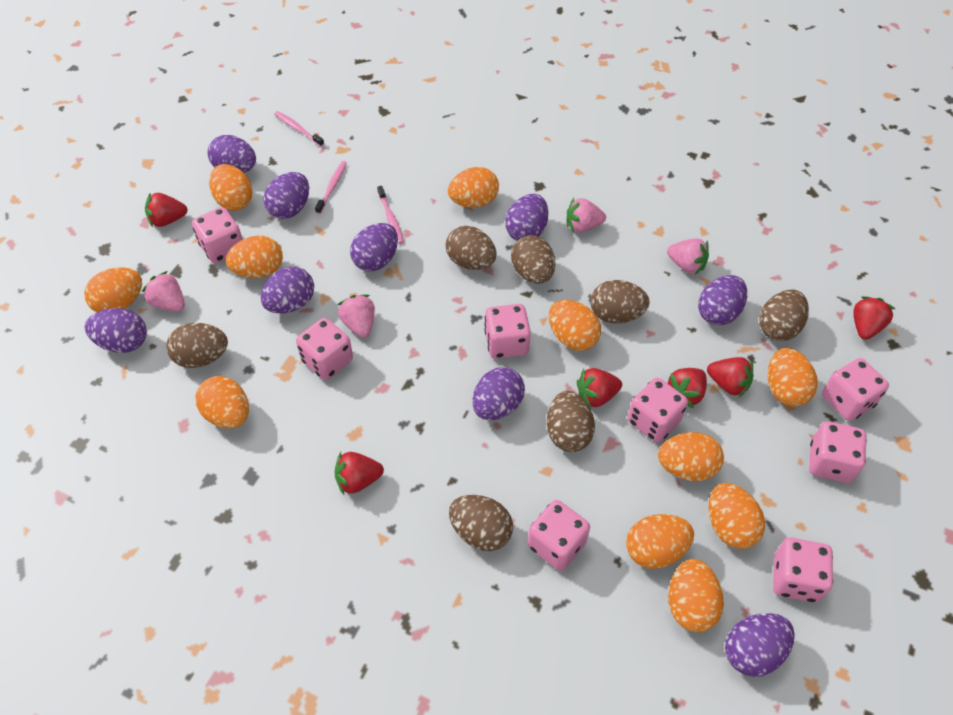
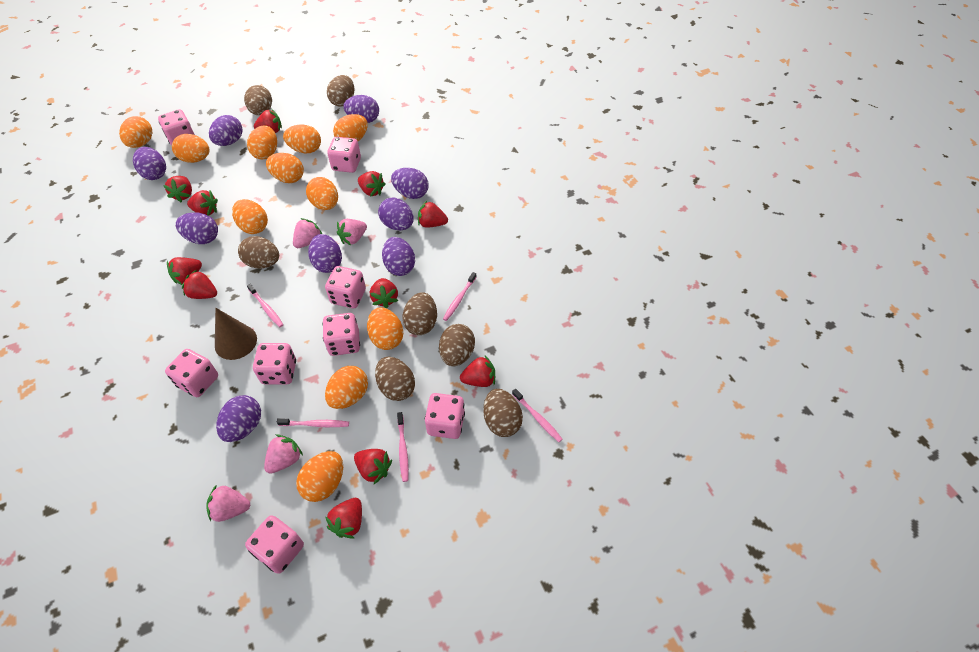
brown cone: 0 -> 1
pink toothbrush: 3 -> 5
red strawberry: 6 -> 11

